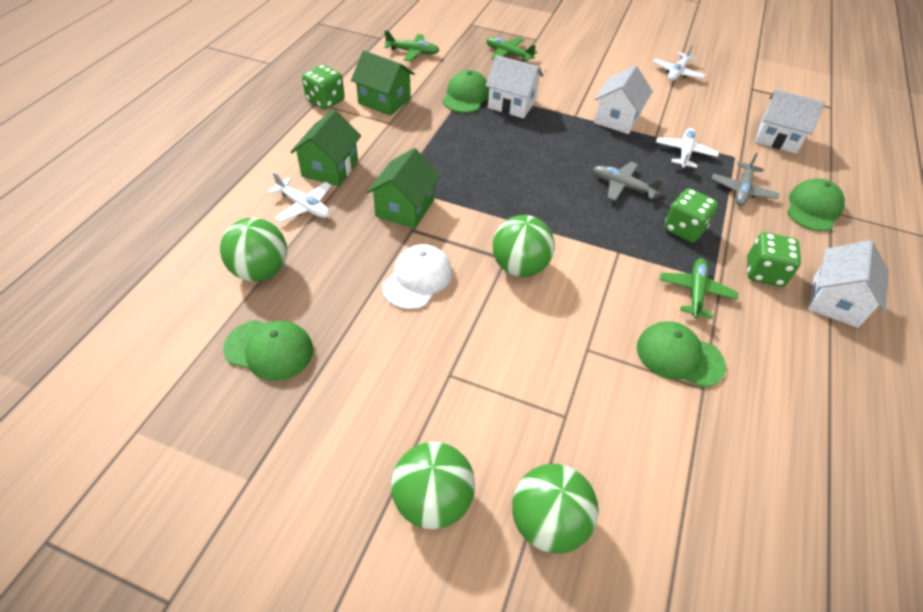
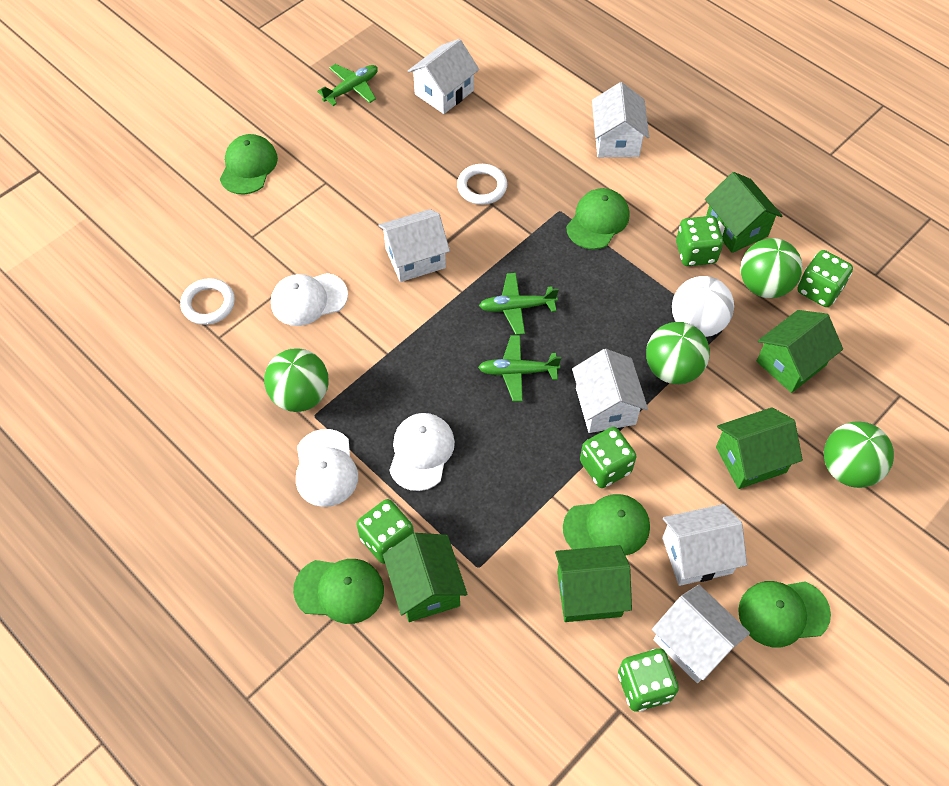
green cap: 4 -> 5
green dice: 3 -> 5
green house: 3 -> 5
grey plane: 2 -> 0
white ball: 0 -> 1
white cap: 1 -> 3
white house: 4 -> 6
white plane: 3 -> 0
white ring: 0 -> 2

